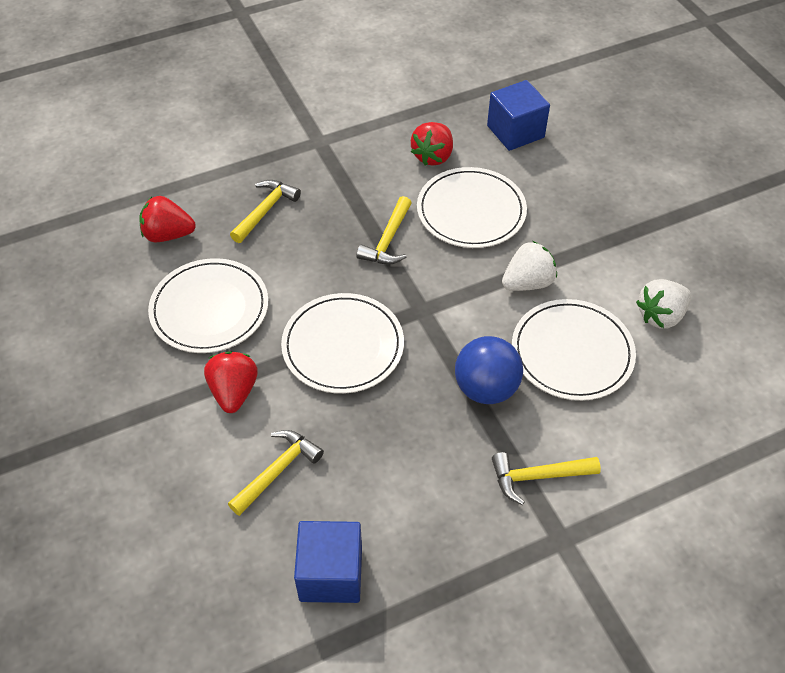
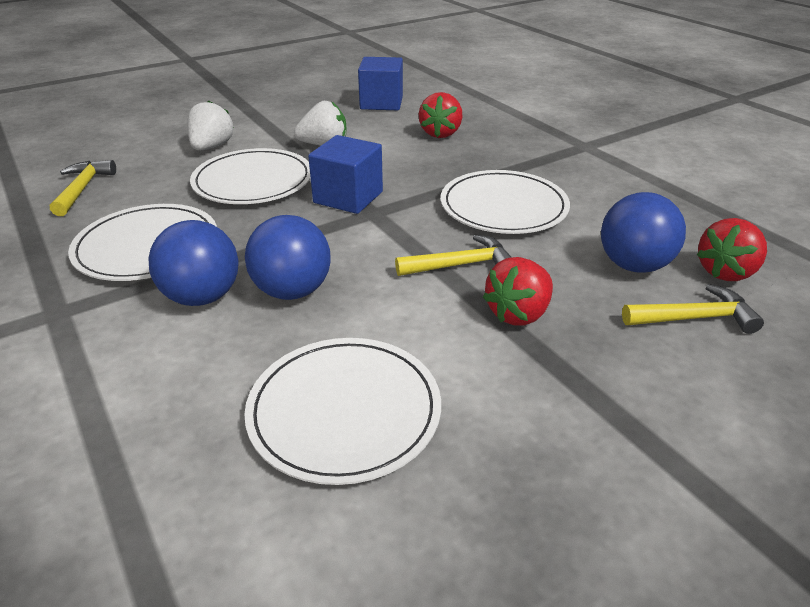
blue ball: 1 -> 3
yellow hammer: 4 -> 3

